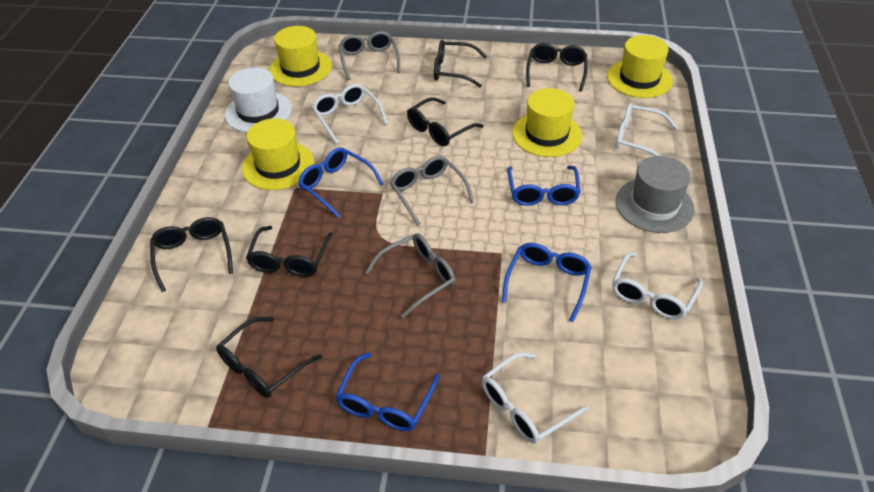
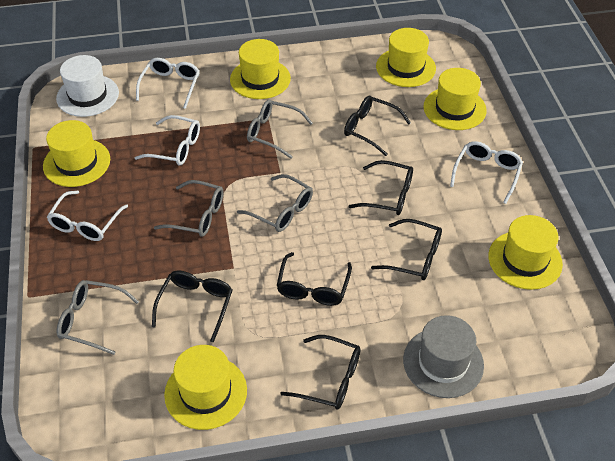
blue glasses: 4 -> 0
grey glasses: 3 -> 4
yellow hat: 4 -> 6

